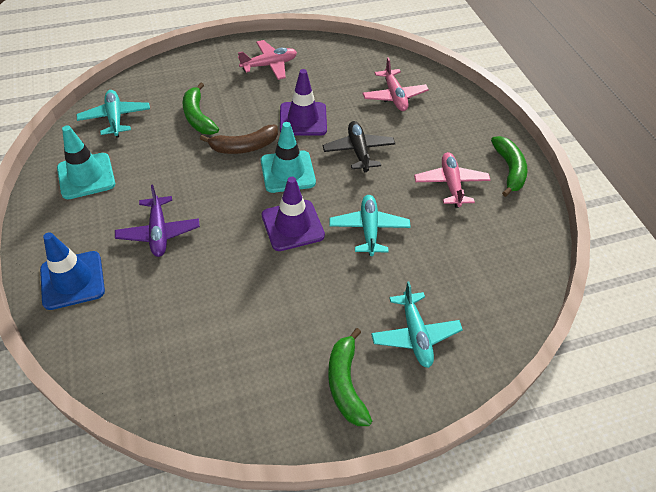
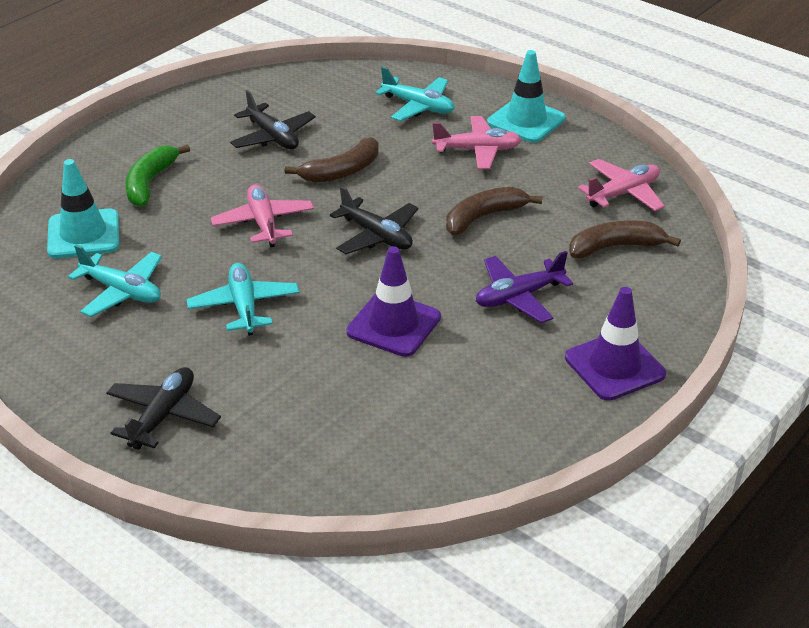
black plane: 1 -> 3
blue traffic cone: 1 -> 0
brown banana: 1 -> 3
green banana: 3 -> 1

